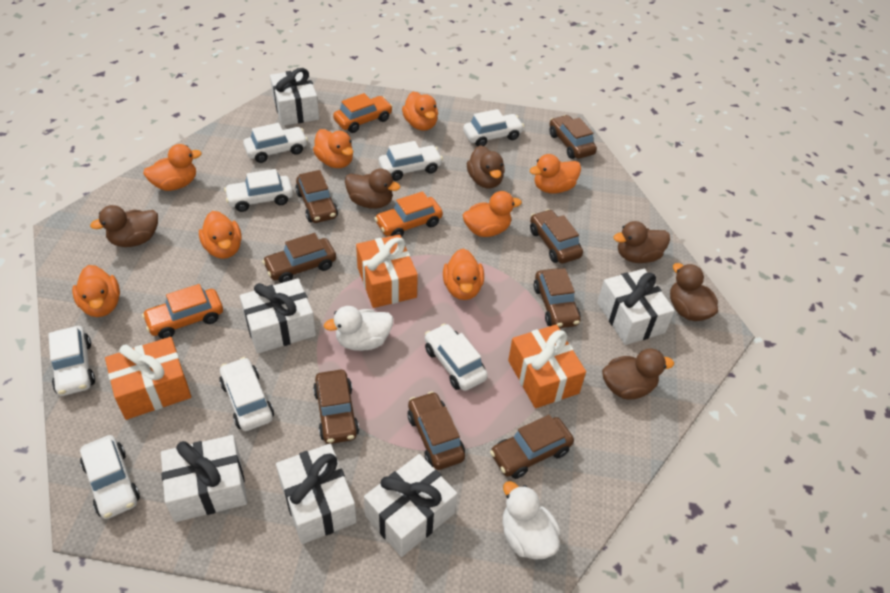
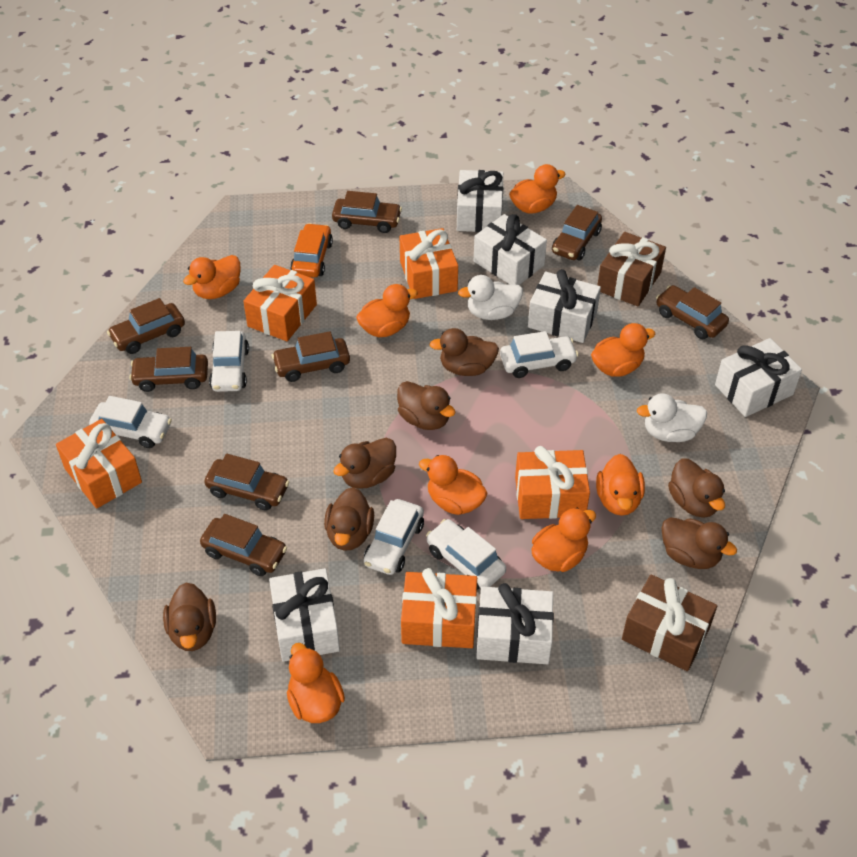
brown duck: 6 -> 7
brown gift: 0 -> 2
orange car: 3 -> 1
orange gift: 3 -> 5
white car: 8 -> 5

